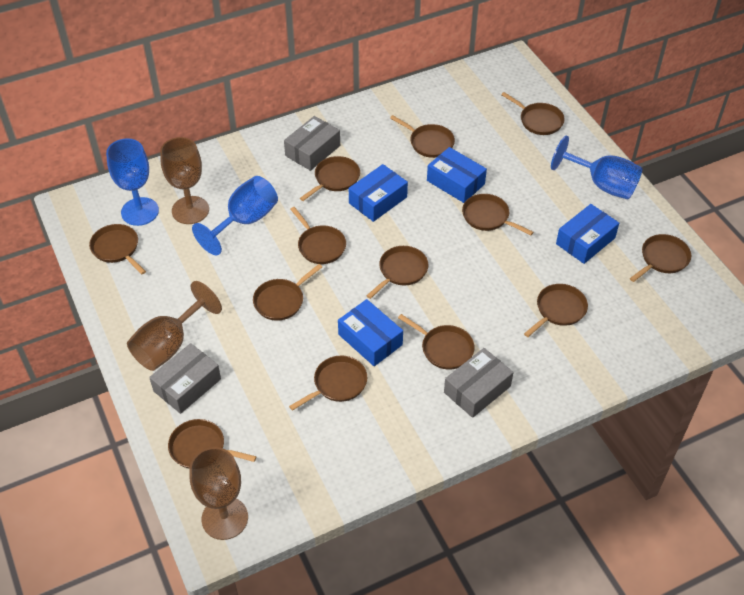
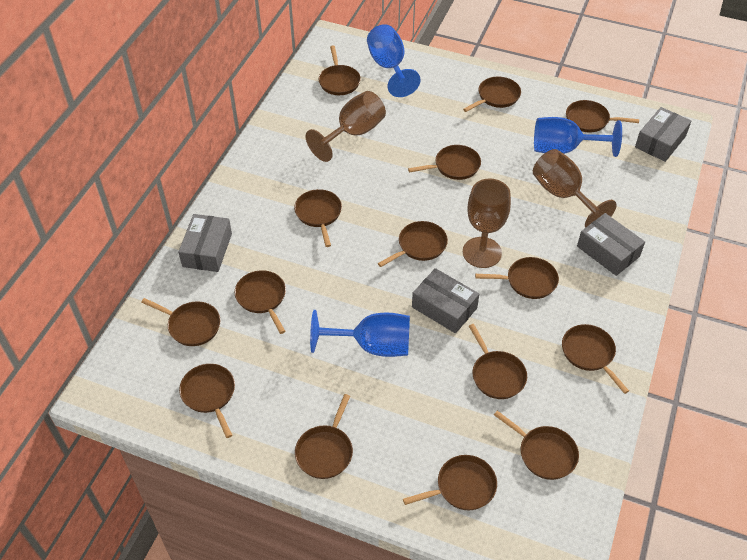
blue box: 4 -> 0
brown pan: 13 -> 15
grey box: 3 -> 4

